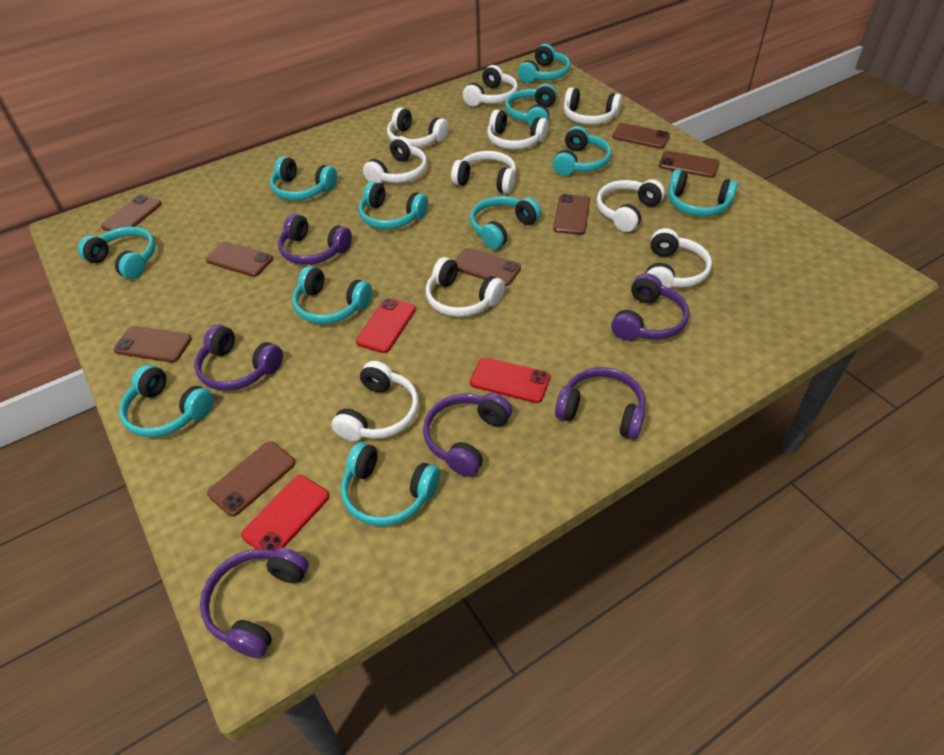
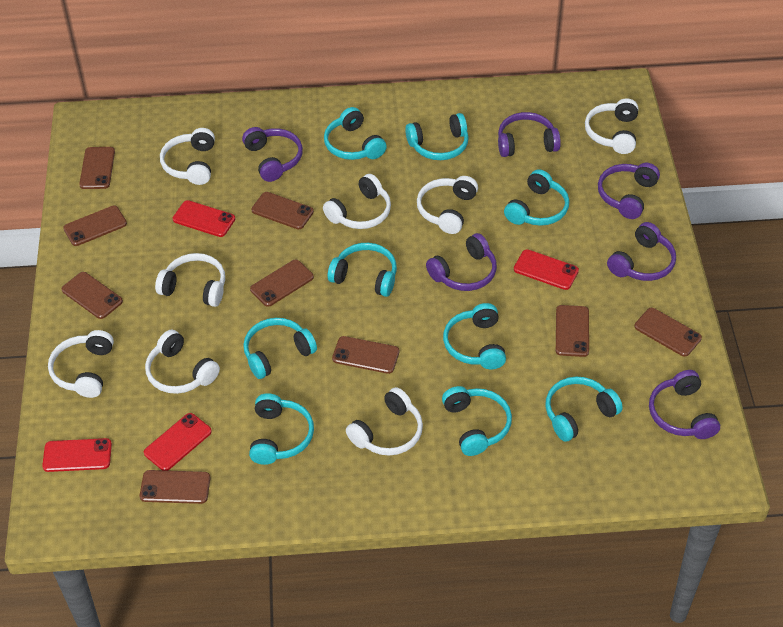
brown phone: 8 -> 9
red phone: 3 -> 4
turquoise headphones: 11 -> 9
white headphones: 10 -> 8

